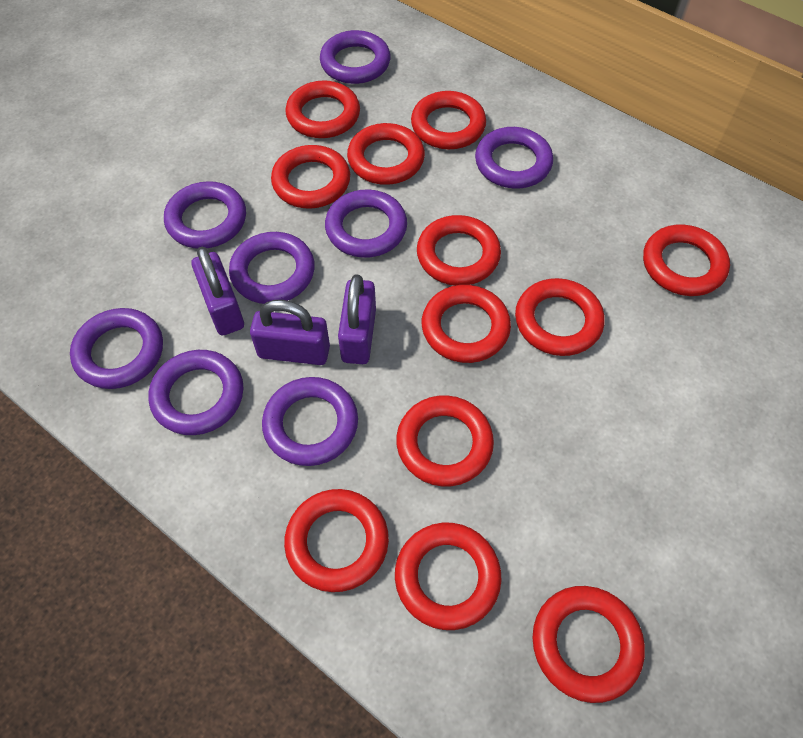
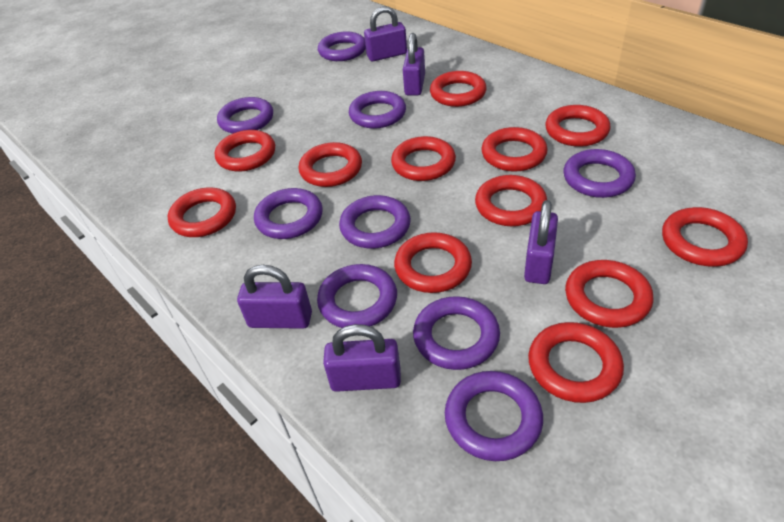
purple padlock: 3 -> 5
purple ring: 8 -> 9

